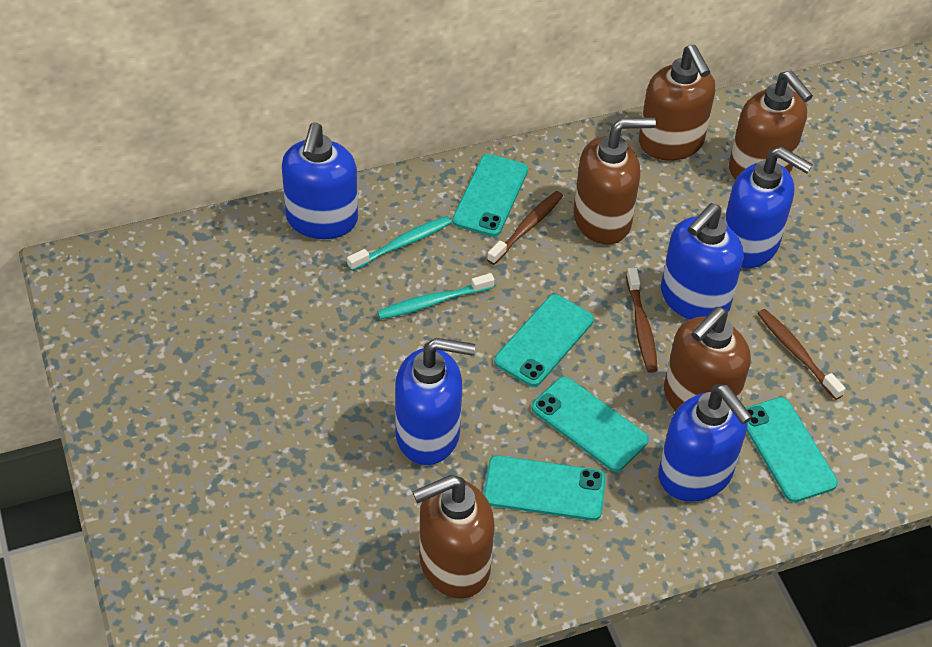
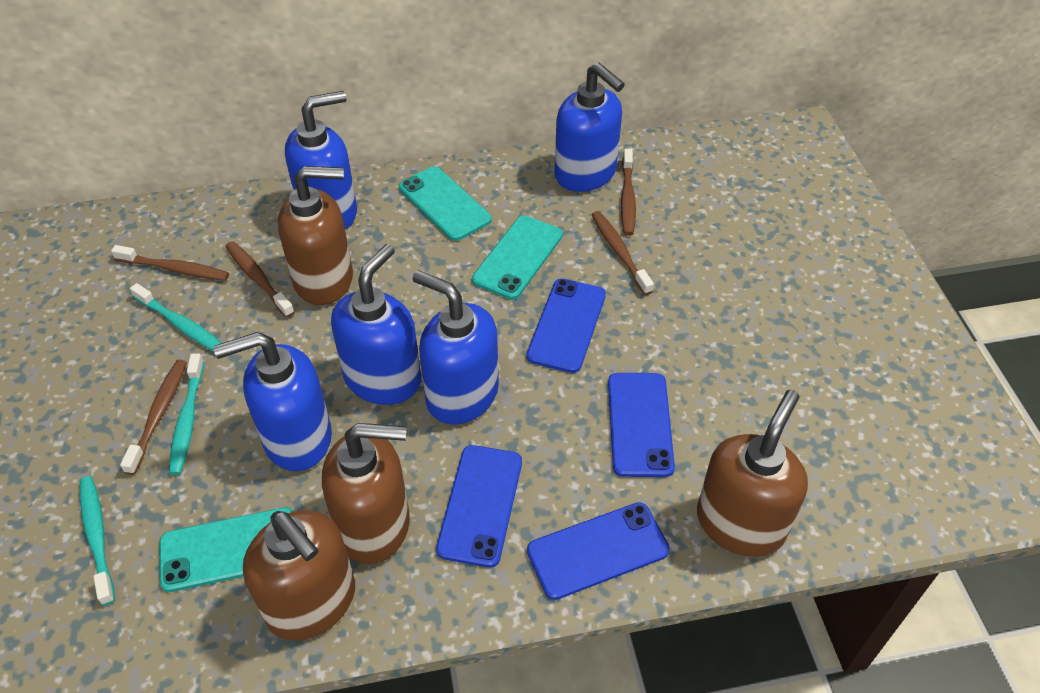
blue phone: 0 -> 4
brown soap dispenser: 5 -> 4
brown toothbrush: 3 -> 5
turquoise phone: 5 -> 3
turquoise toothbrush: 2 -> 3

